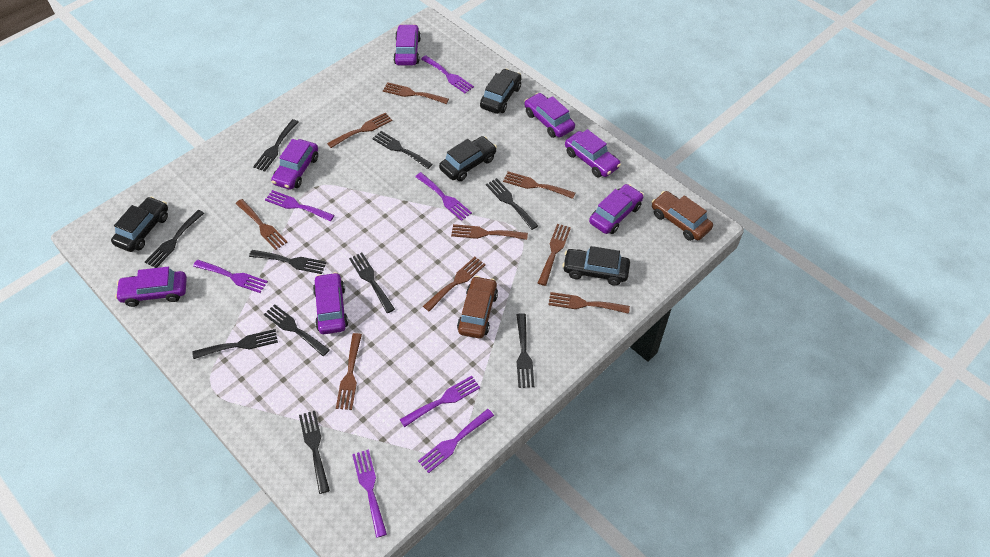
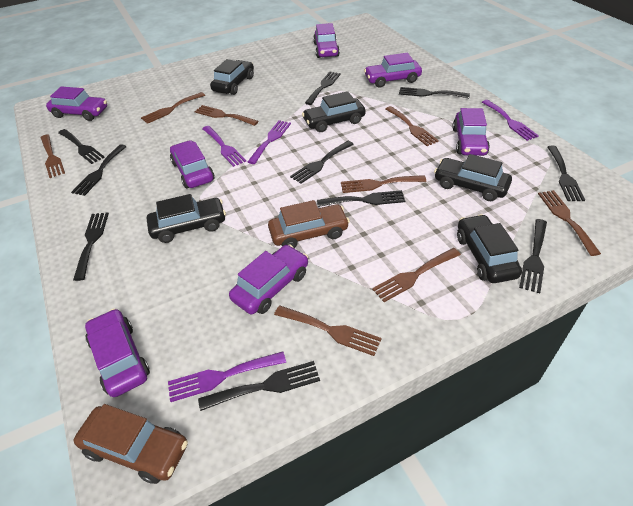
black car: 4 -> 5
brown fork: 9 -> 8
purple fork: 7 -> 4

